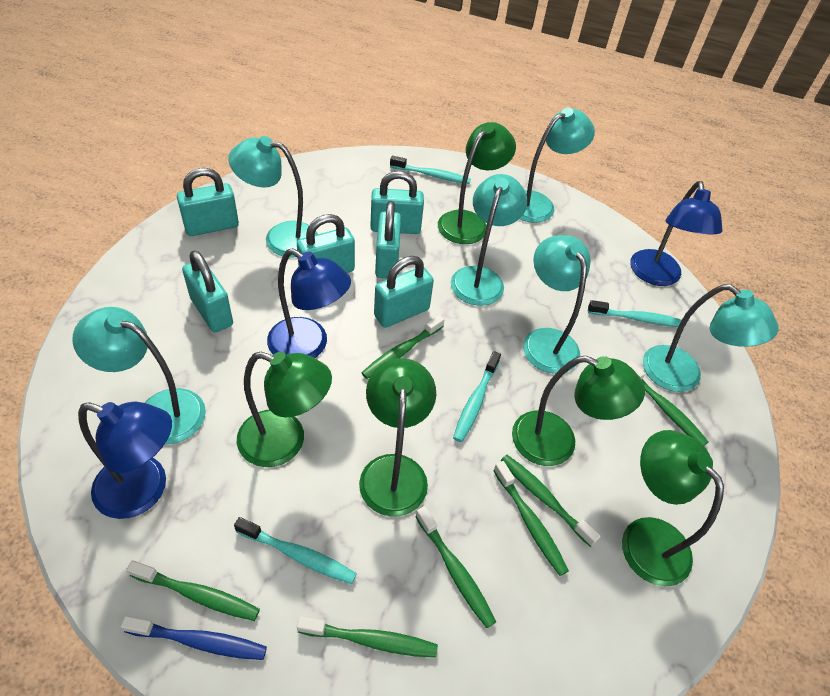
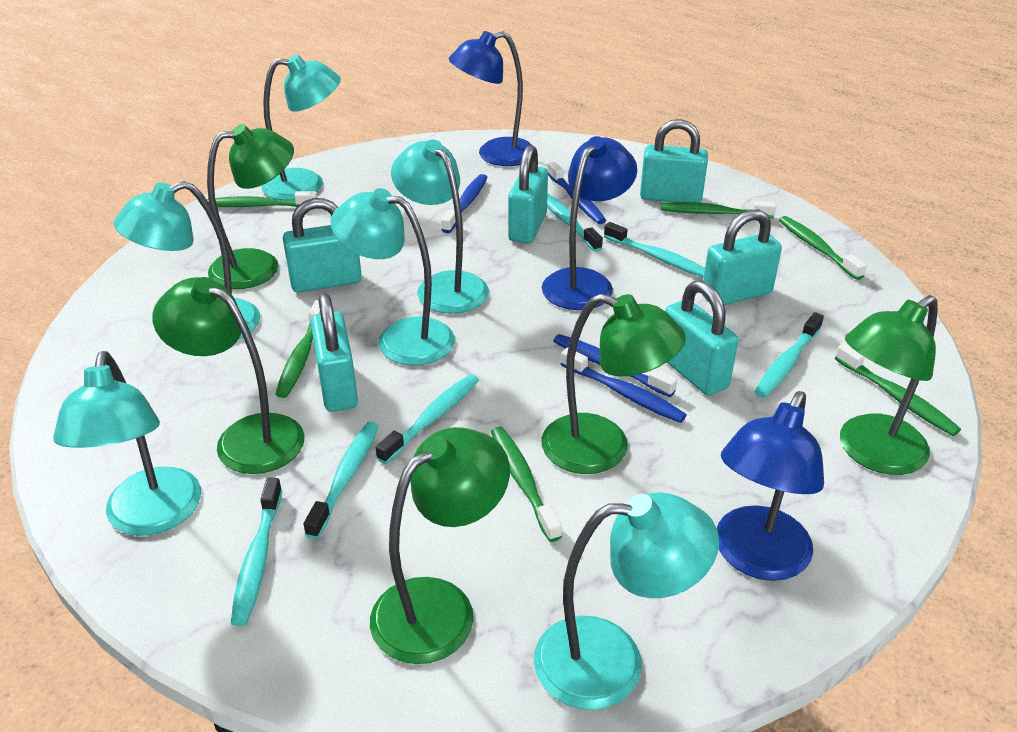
blue toothbrush: 1 -> 4
green toothbrush: 7 -> 6
turquoise toothbrush: 4 -> 6

